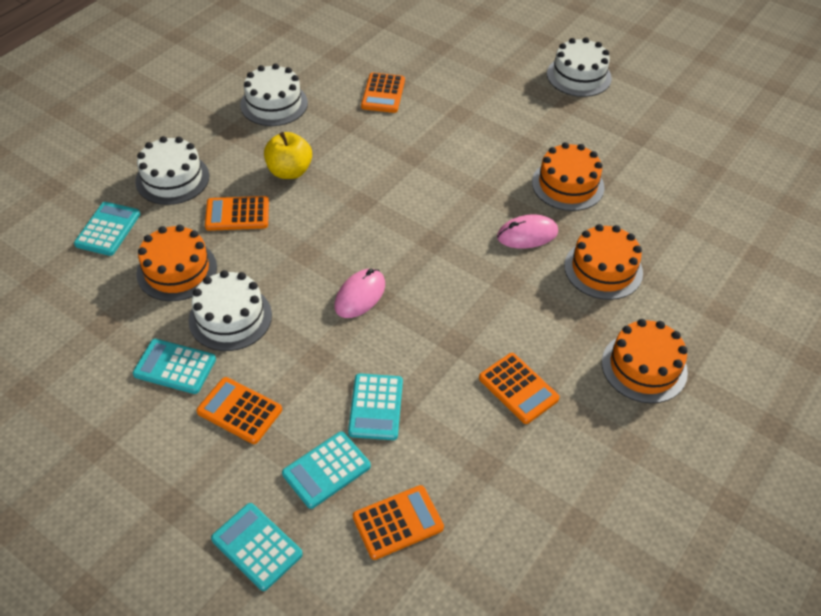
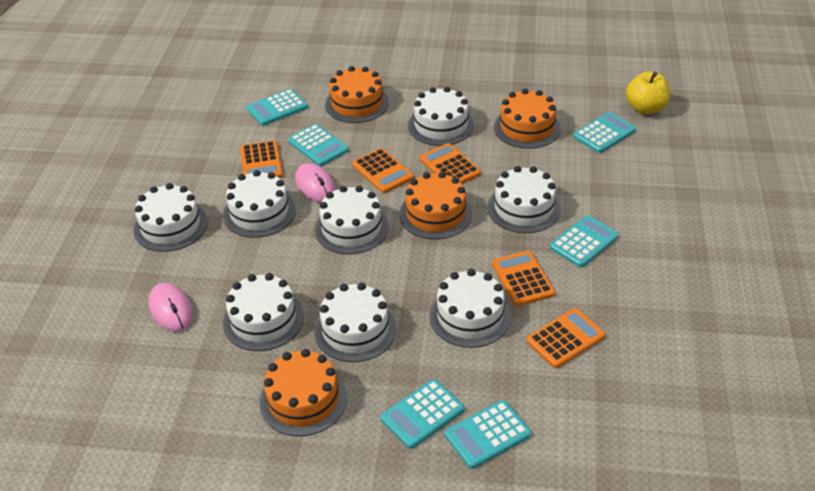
turquoise calculator: 5 -> 6
white cake: 4 -> 8

